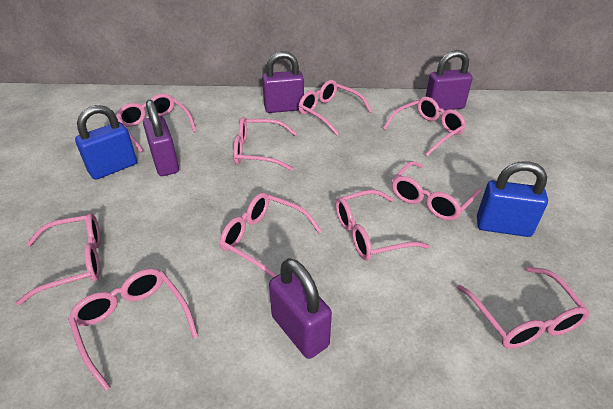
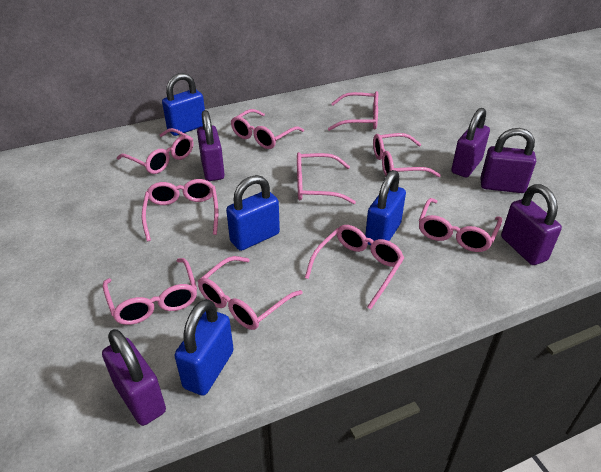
blue padlock: 2 -> 4
purple padlock: 4 -> 5

